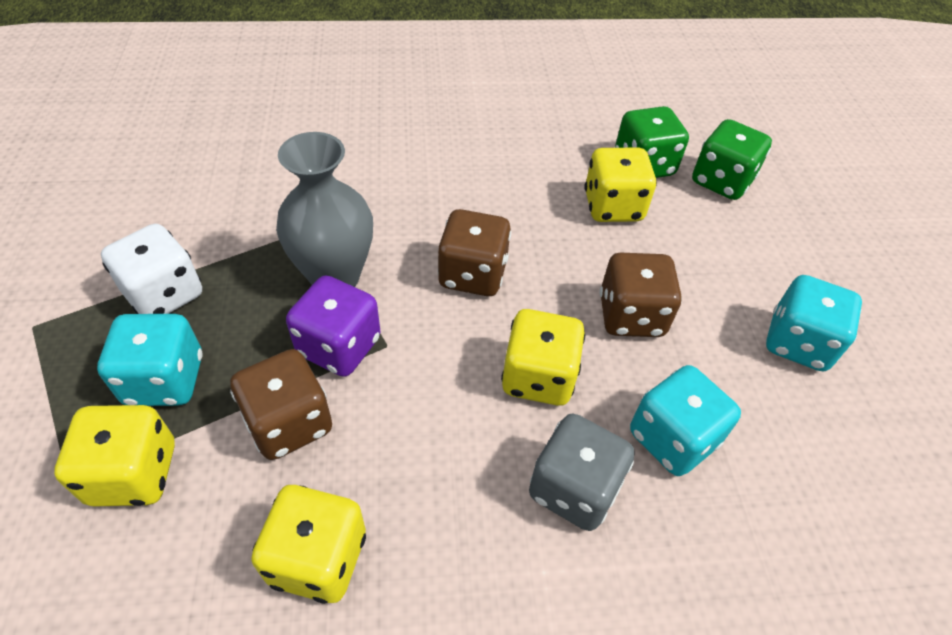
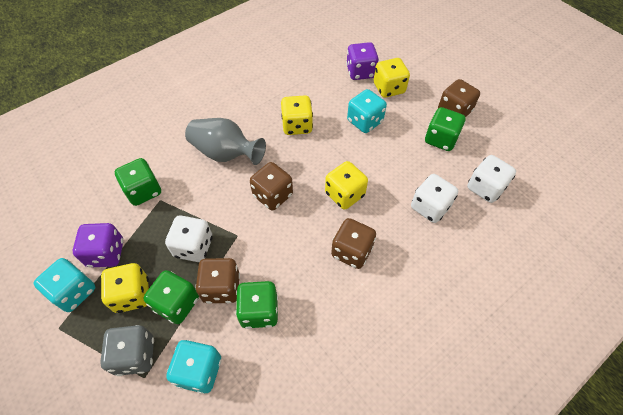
brown dice: 3 -> 4
green dice: 2 -> 4
purple dice: 1 -> 2
white dice: 1 -> 3

